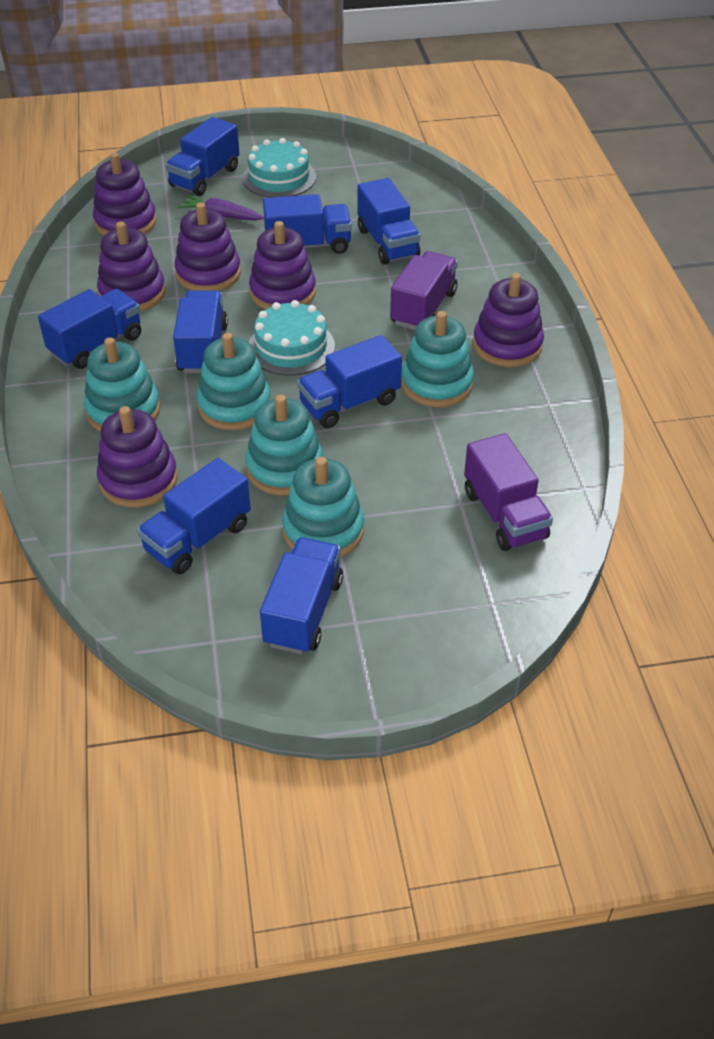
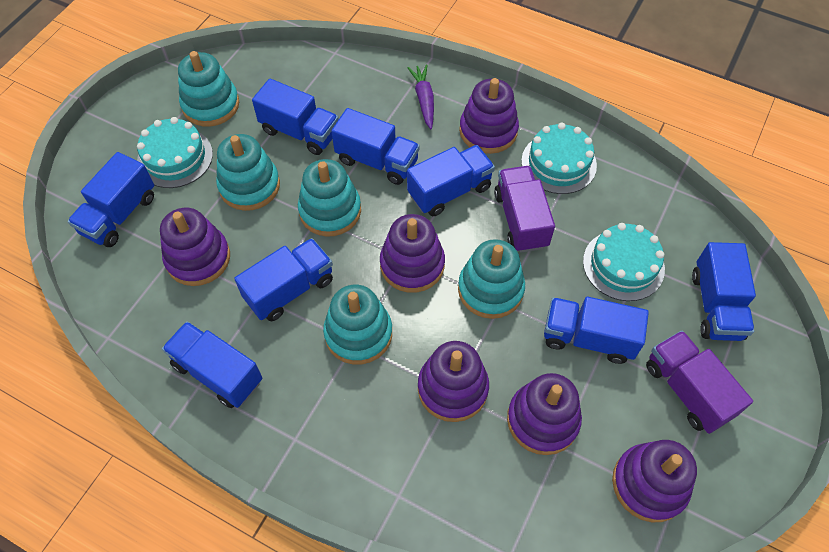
turquoise cake: 2 -> 3

